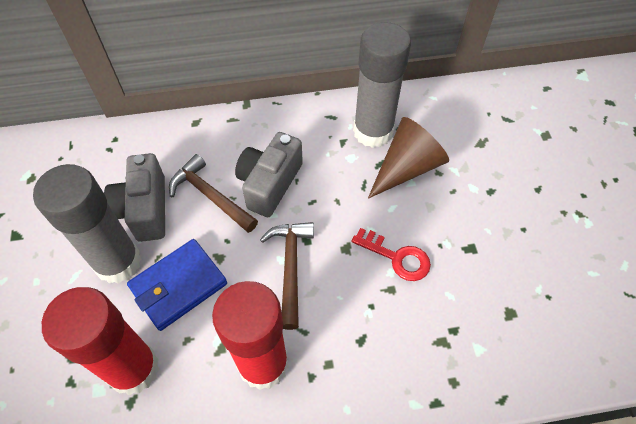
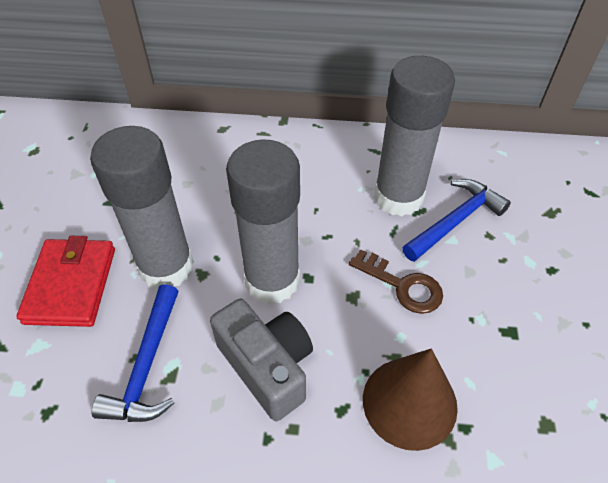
blue hammer: 0 -> 2
blue wallet: 1 -> 0
brown hammer: 2 -> 0
brown key: 0 -> 1
grey camera: 2 -> 1
grey glue stick: 2 -> 3
red glue stick: 2 -> 0
red key: 1 -> 0
red wallet: 0 -> 1

